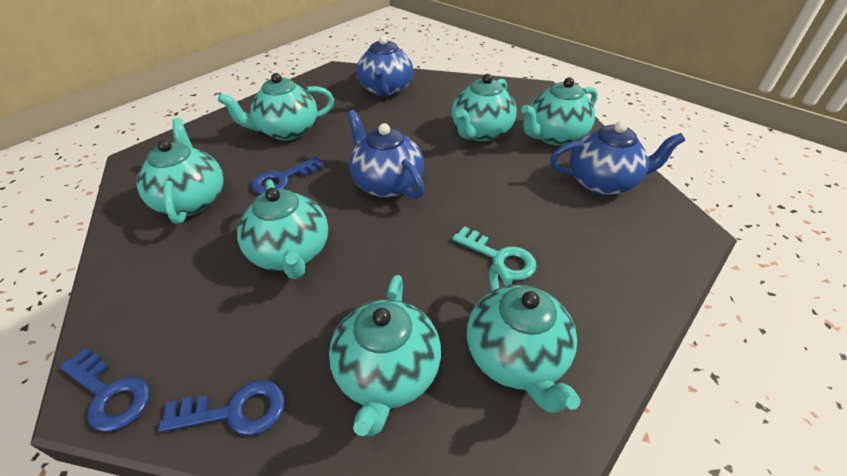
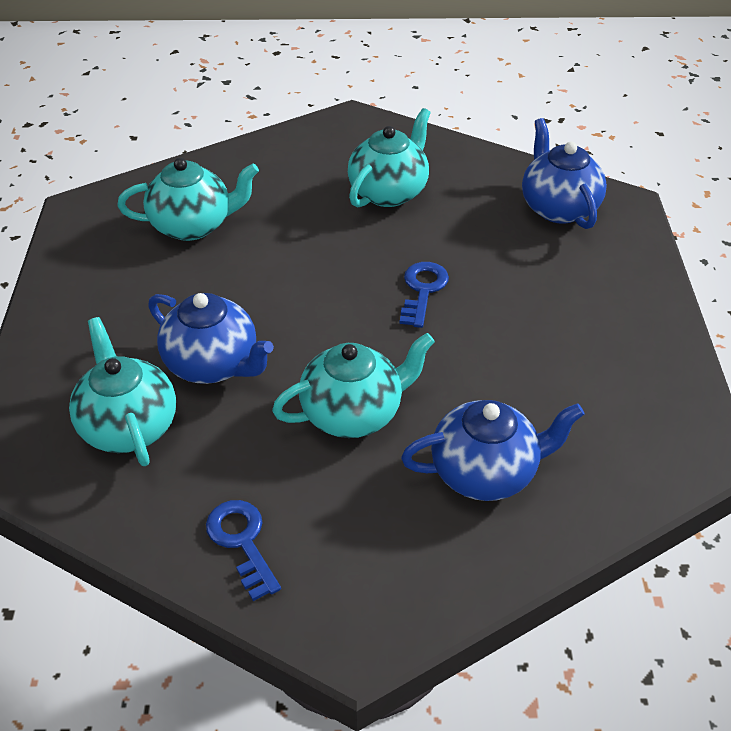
blue key: 3 -> 2
turquoise key: 1 -> 0
turquoise teapot: 7 -> 4

